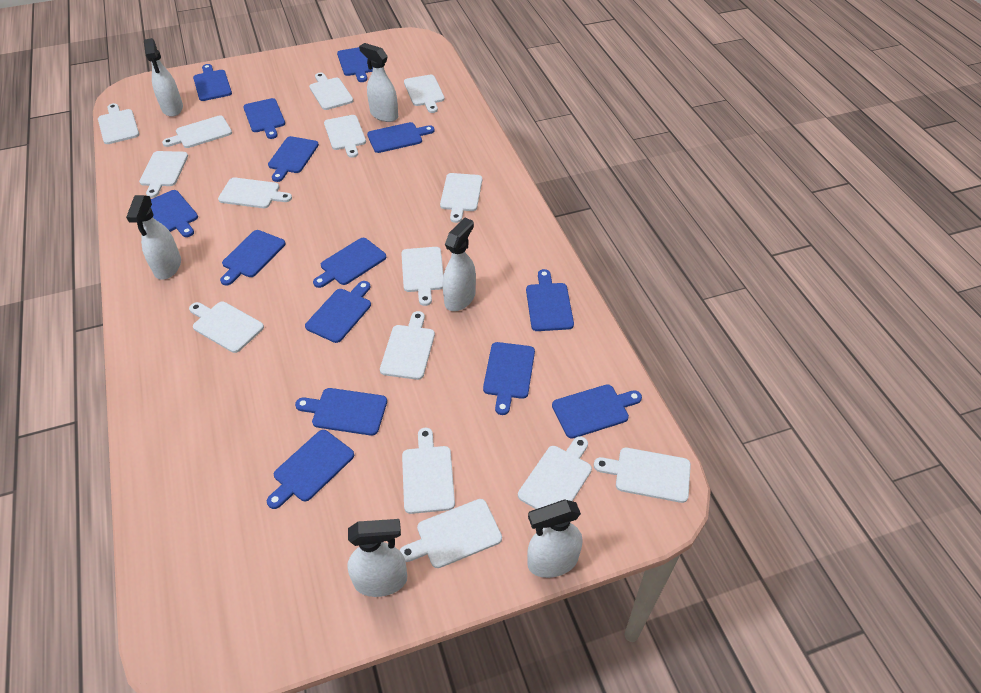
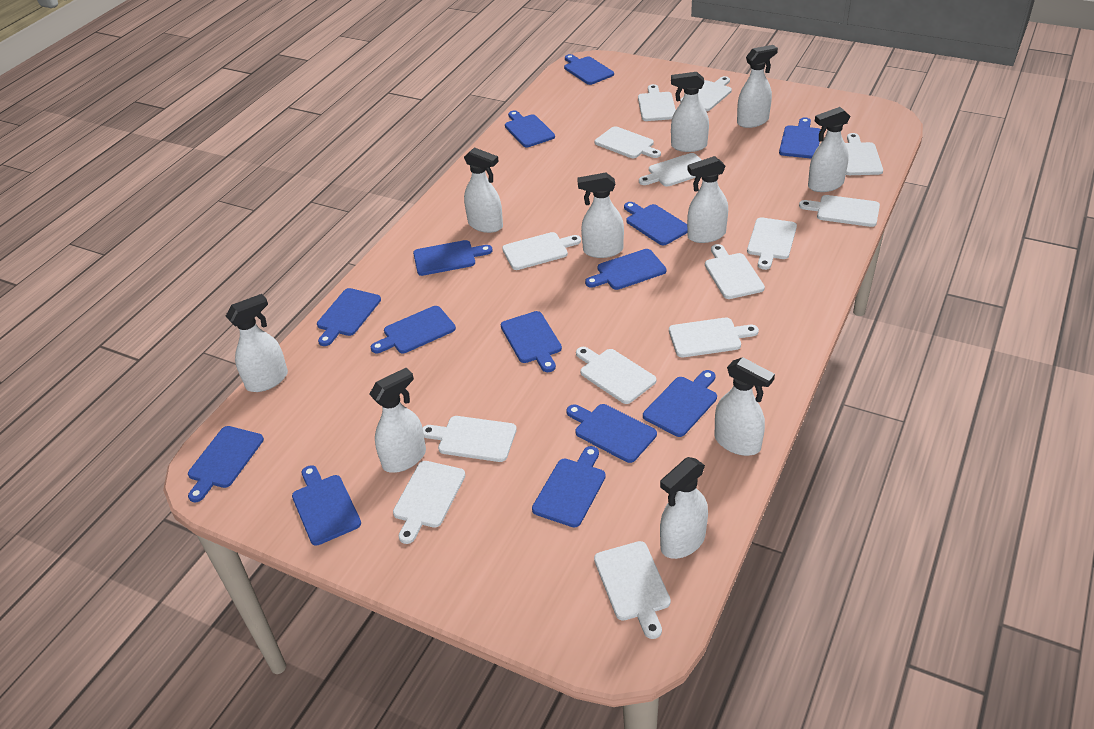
white cutting board: 15 -> 14
white spray bottle: 6 -> 10

